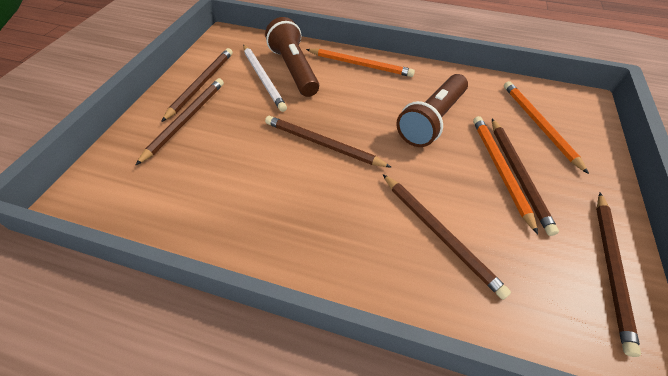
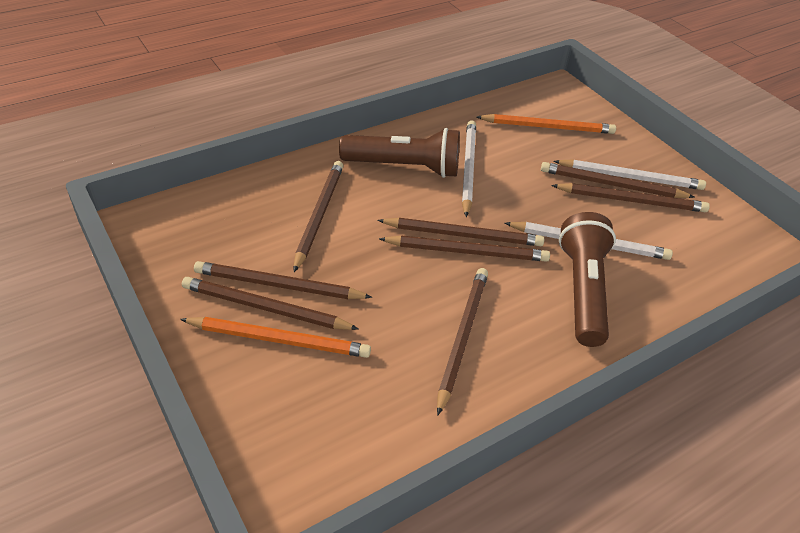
brown pencil: 6 -> 8
orange pencil: 3 -> 2
white pencil: 1 -> 3

